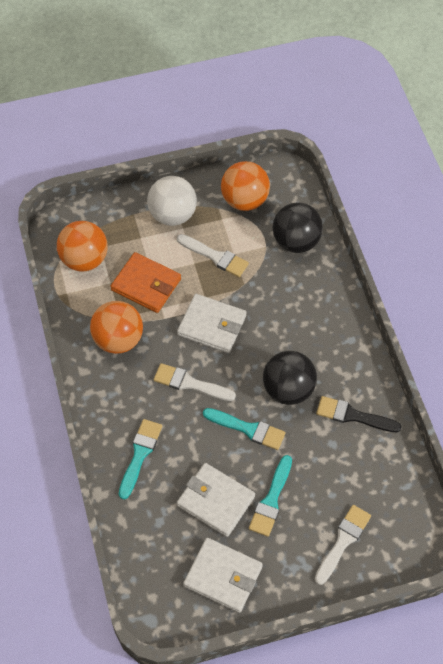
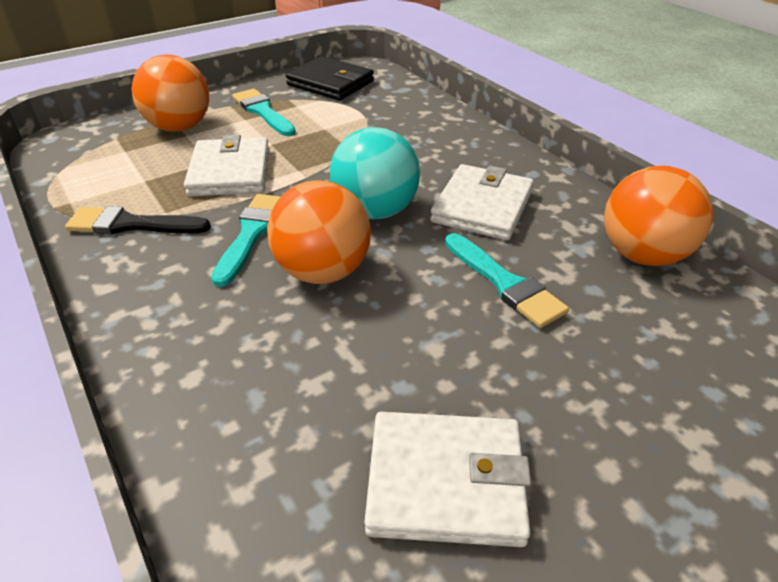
black ball: 2 -> 0
black wallet: 0 -> 1
orange wallet: 1 -> 0
turquoise ball: 0 -> 1
white ball: 1 -> 0
white brush: 3 -> 0

